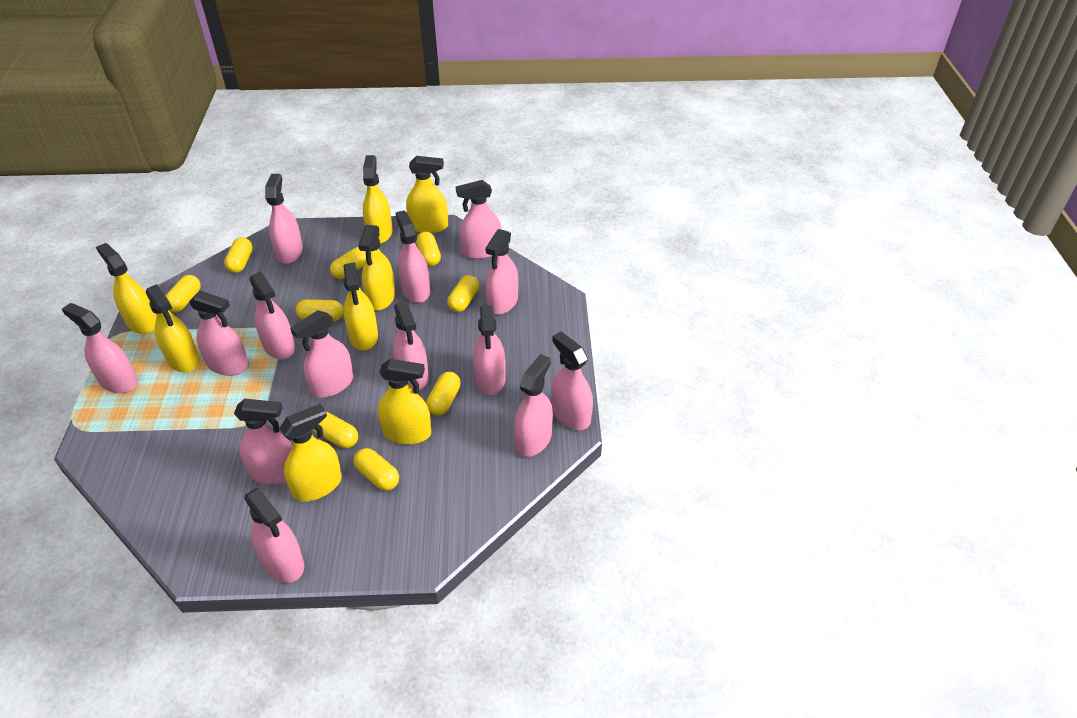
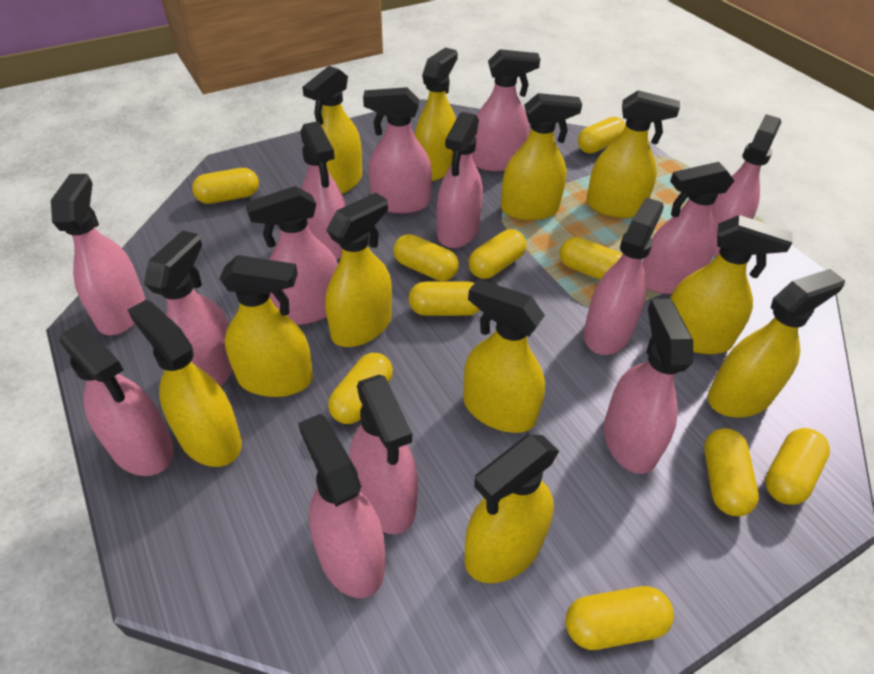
yellow capsule: 9 -> 10
yellow spray bottle: 8 -> 11

